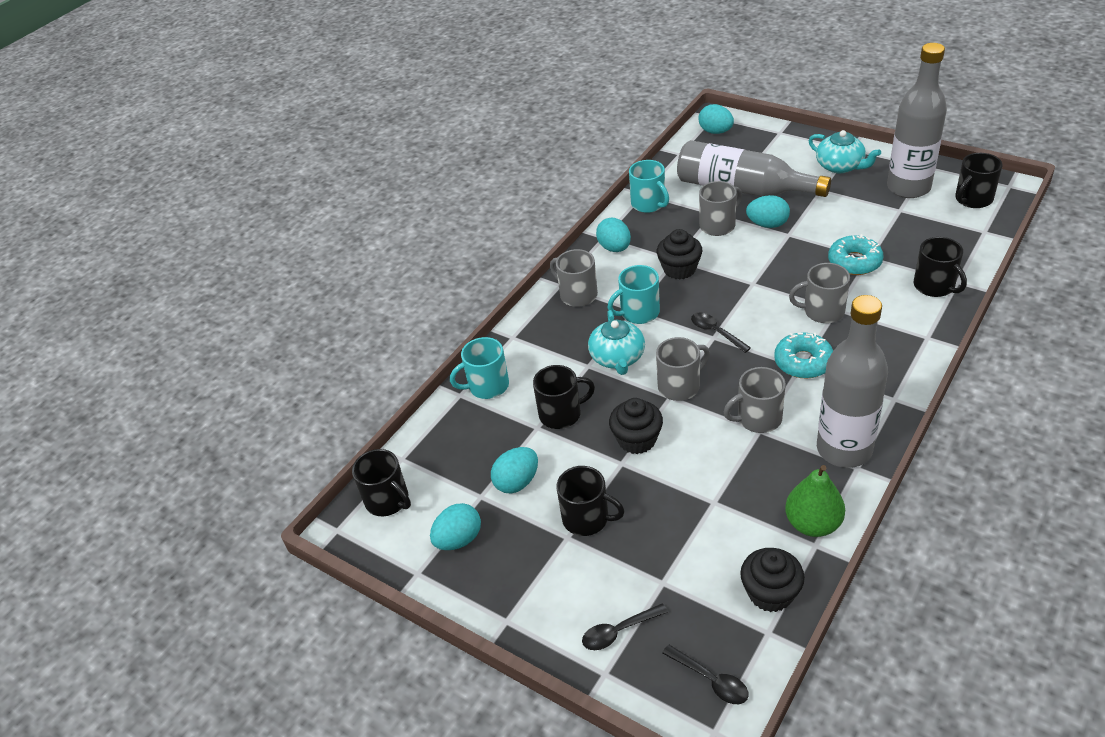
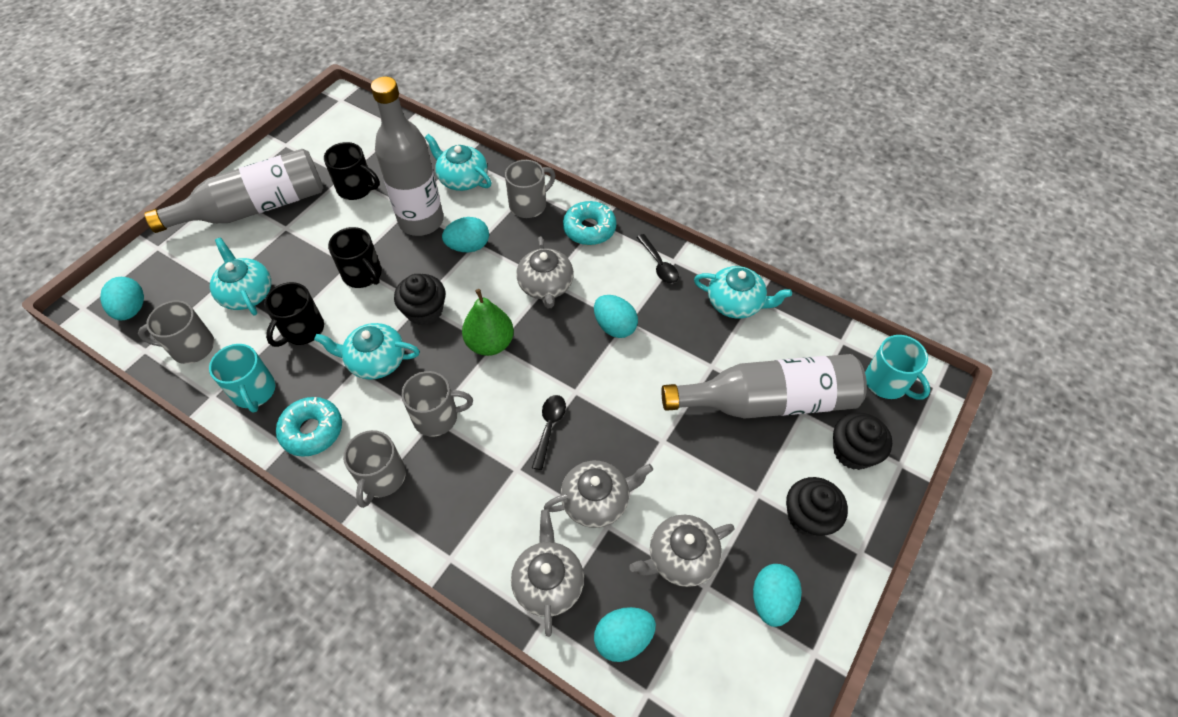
black mug: 5 -> 3
black spoon: 3 -> 2
grey mug: 5 -> 4
grey teapot: 0 -> 4
turquoise mug: 3 -> 2
turquoise teapot: 2 -> 4

